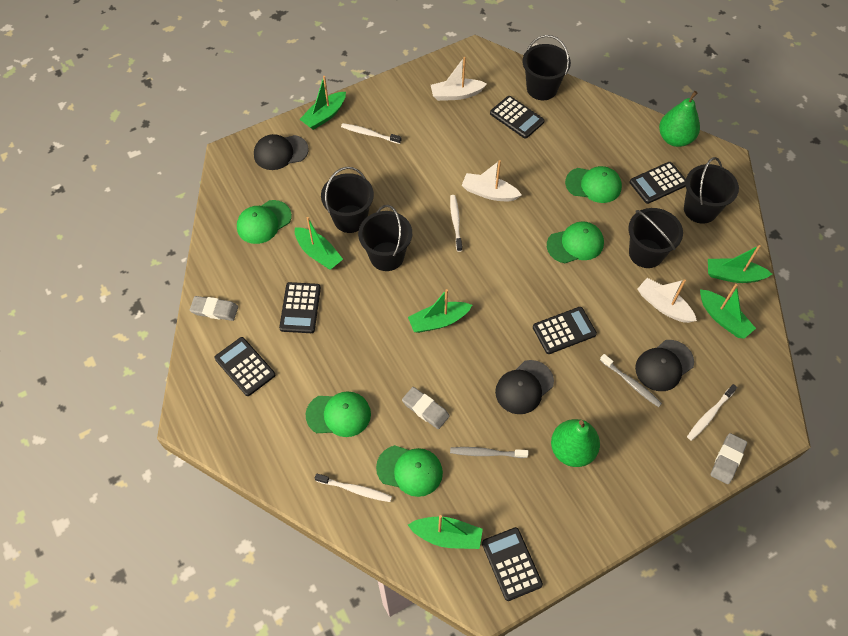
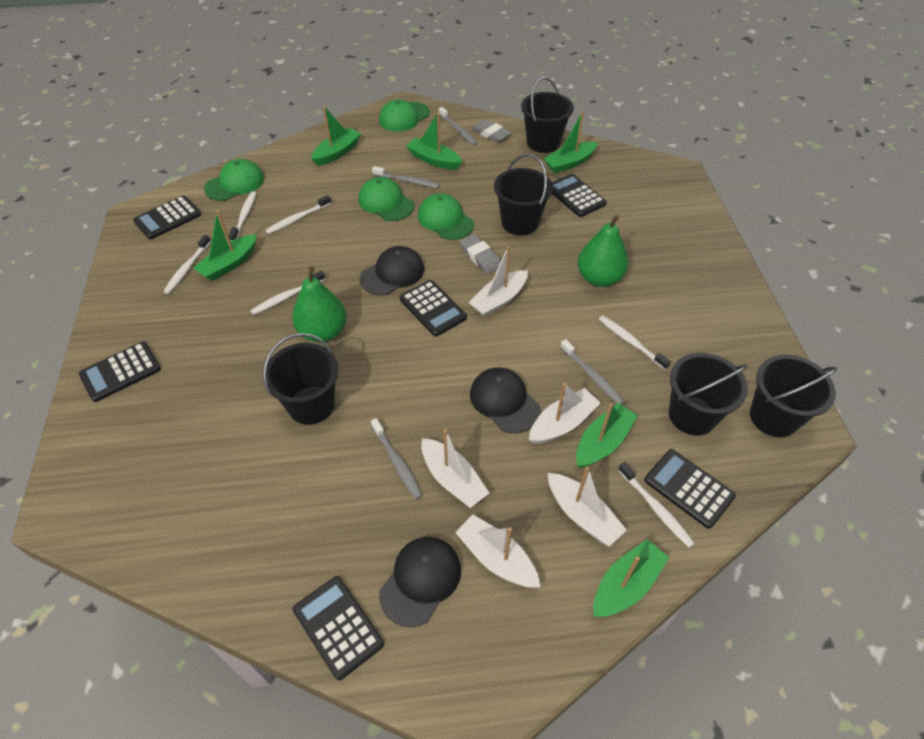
green cap: 5 -> 4
grey eraser: 3 -> 2
grey toothbrush: 2 -> 4
white boat: 3 -> 5
white toothbrush: 4 -> 6

